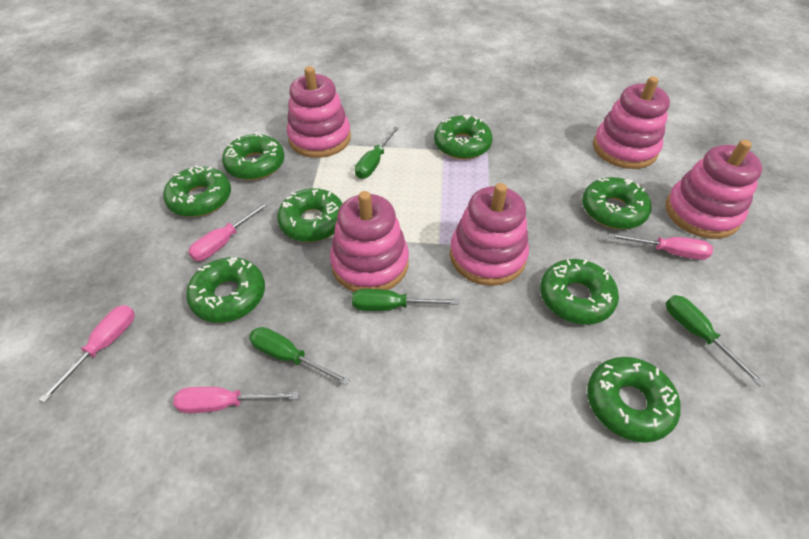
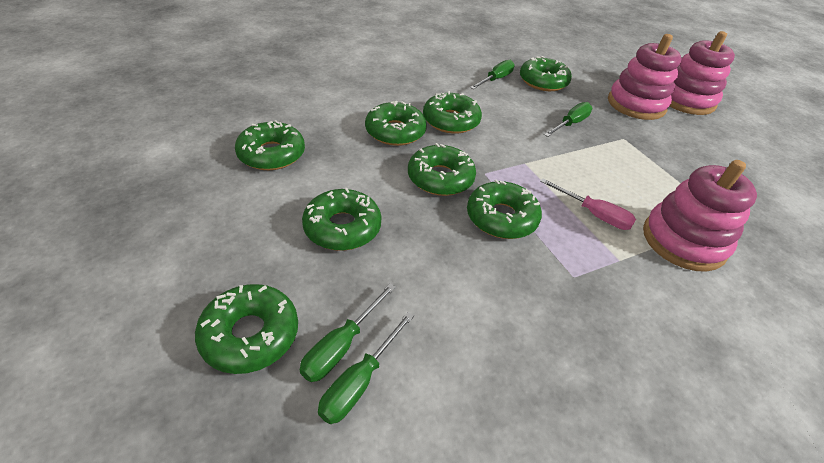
pink screwdriver: 4 -> 1
pink stacking toy: 5 -> 3

